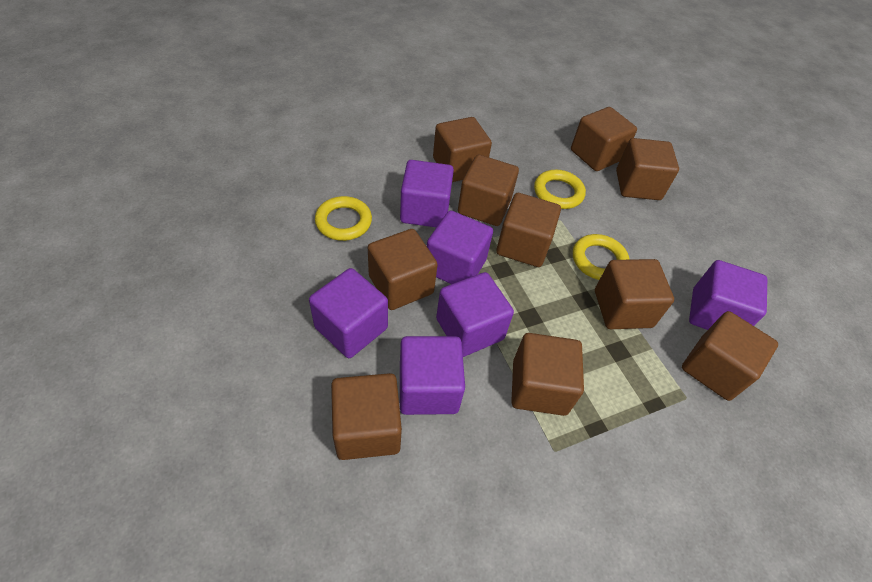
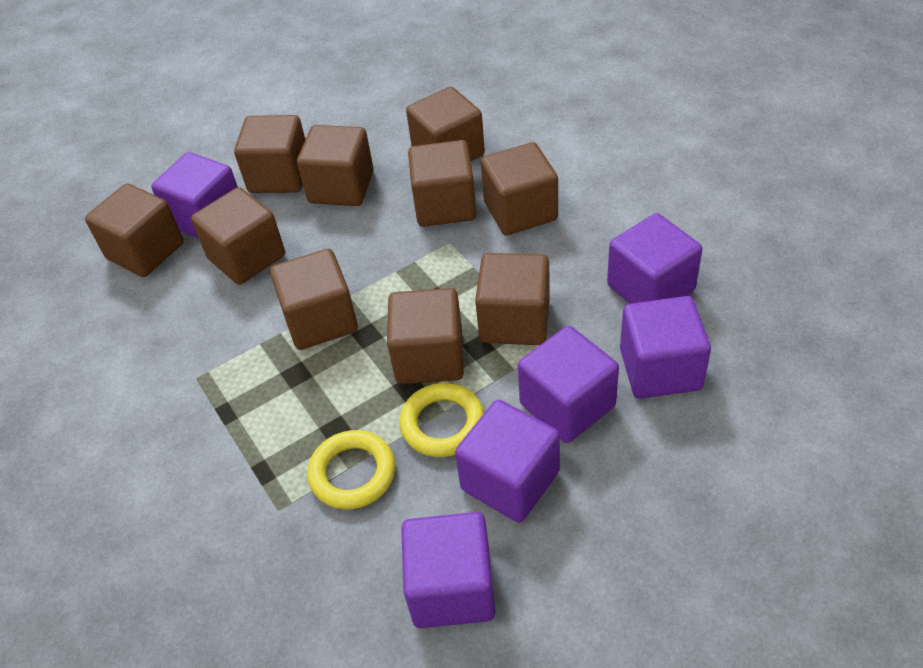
yellow ring: 3 -> 2

